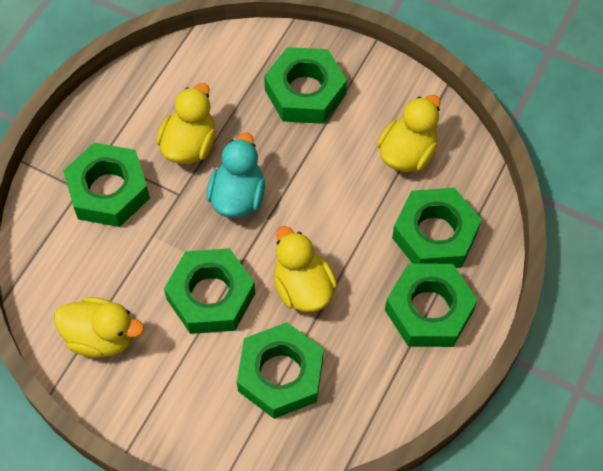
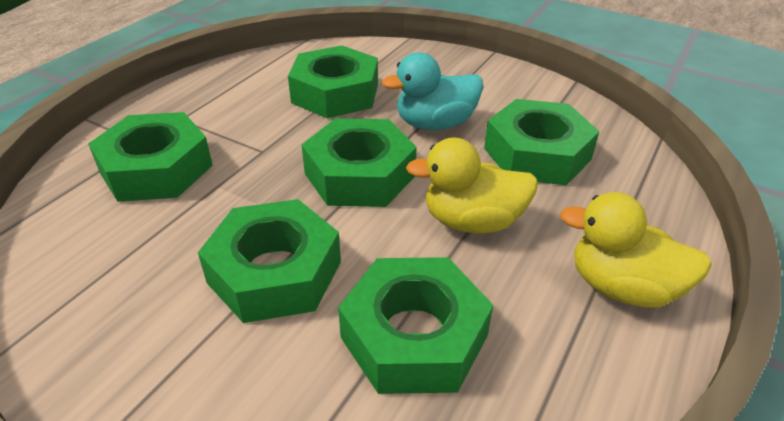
yellow duck: 4 -> 2

